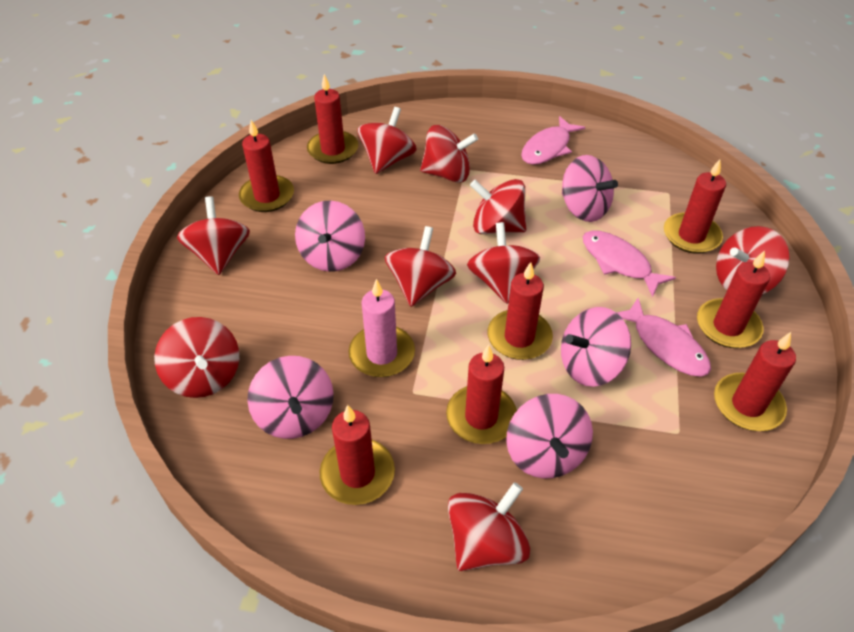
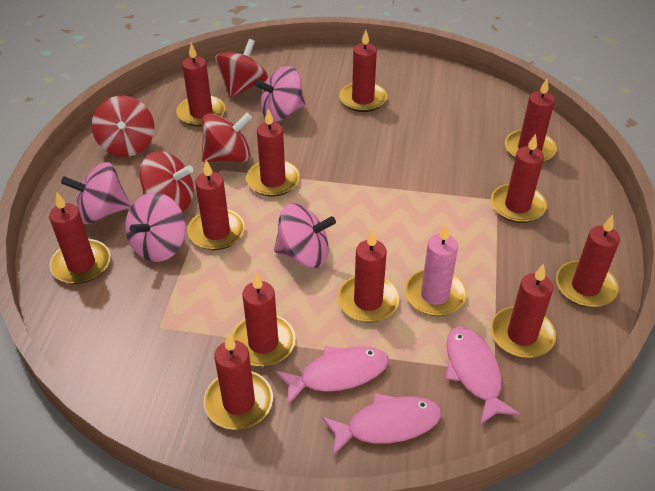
pink spinning top: 5 -> 4
red candle: 8 -> 12
red spinning top: 9 -> 4

